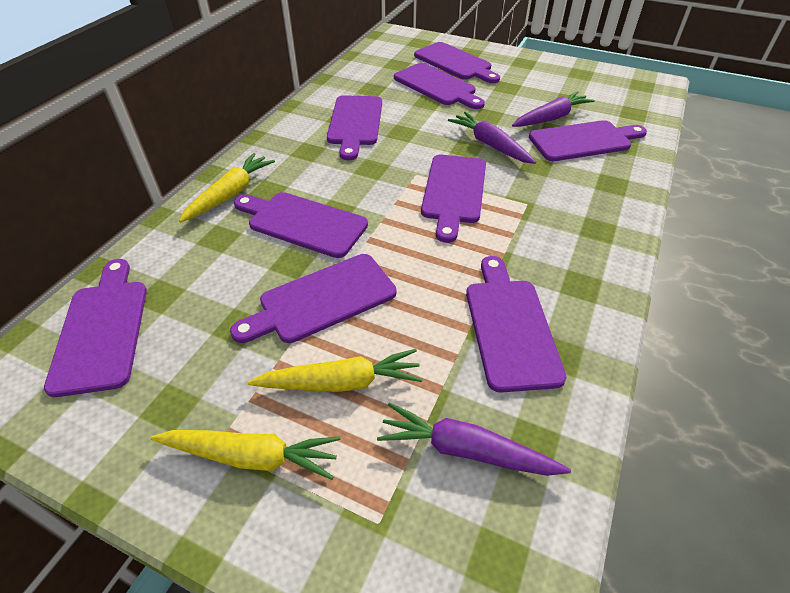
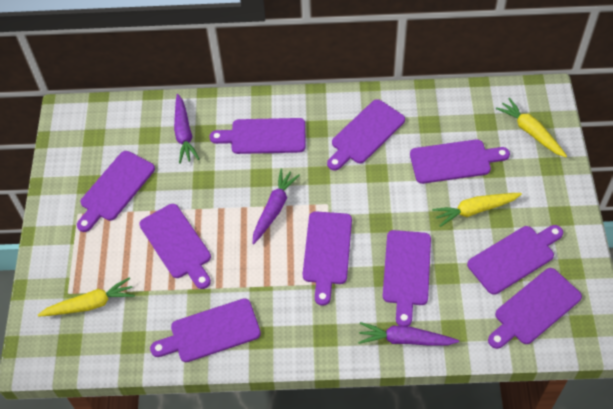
purple cutting board: 9 -> 10

